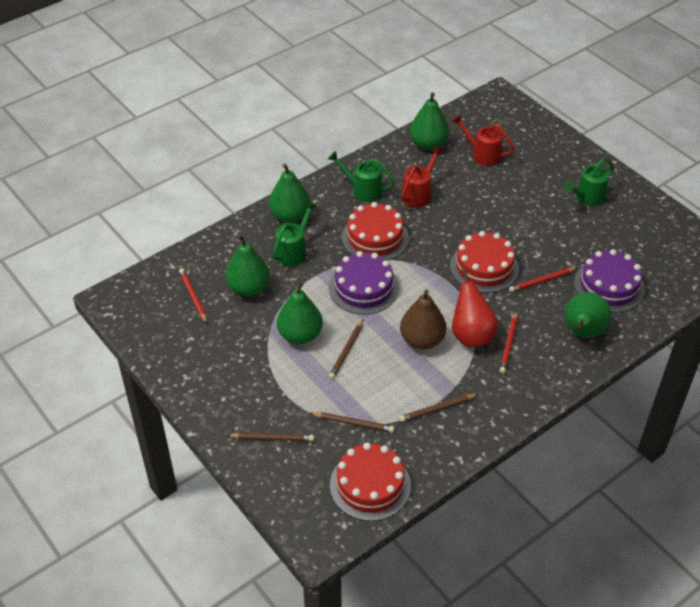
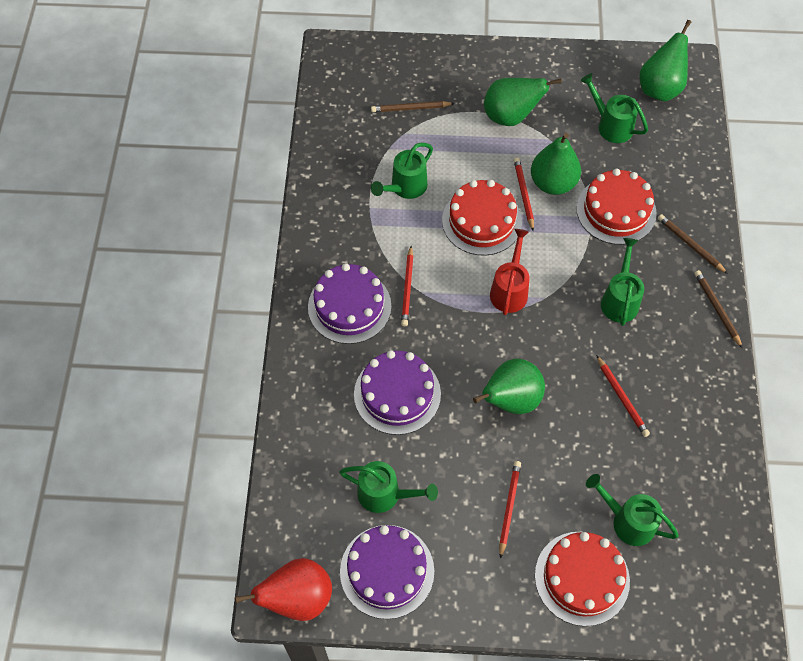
brown pear: 1 -> 0
brown pencil: 4 -> 3
green pear: 5 -> 4
green watering can: 3 -> 5
purple cake: 2 -> 3
red pencil: 3 -> 4
red watering can: 2 -> 1

